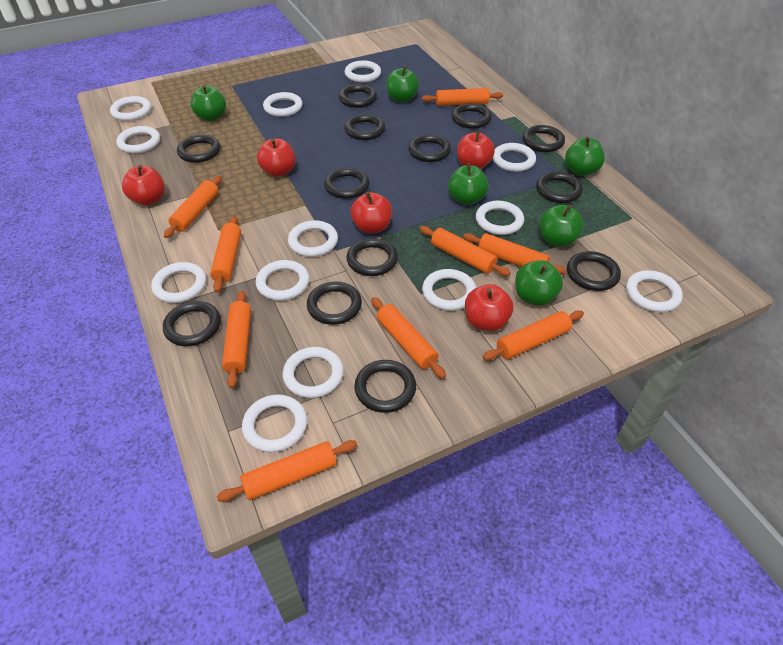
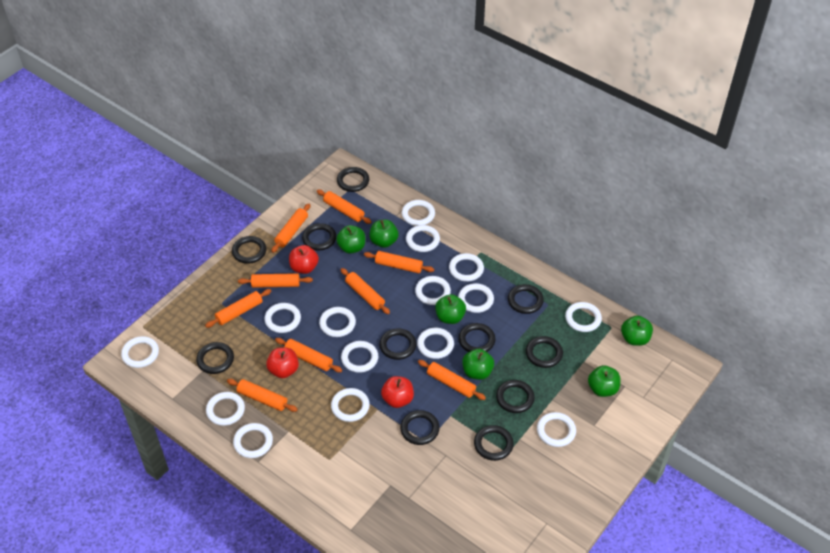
black ring: 13 -> 11
red apple: 5 -> 3
white ring: 13 -> 15

